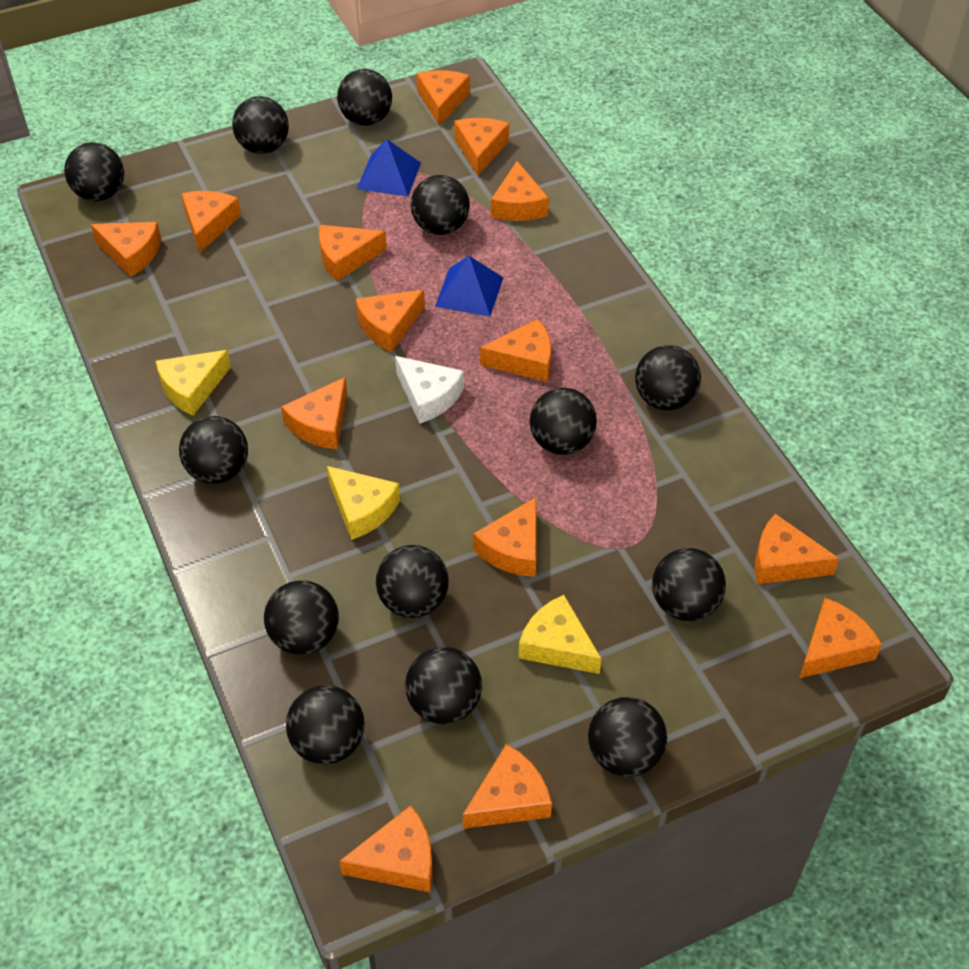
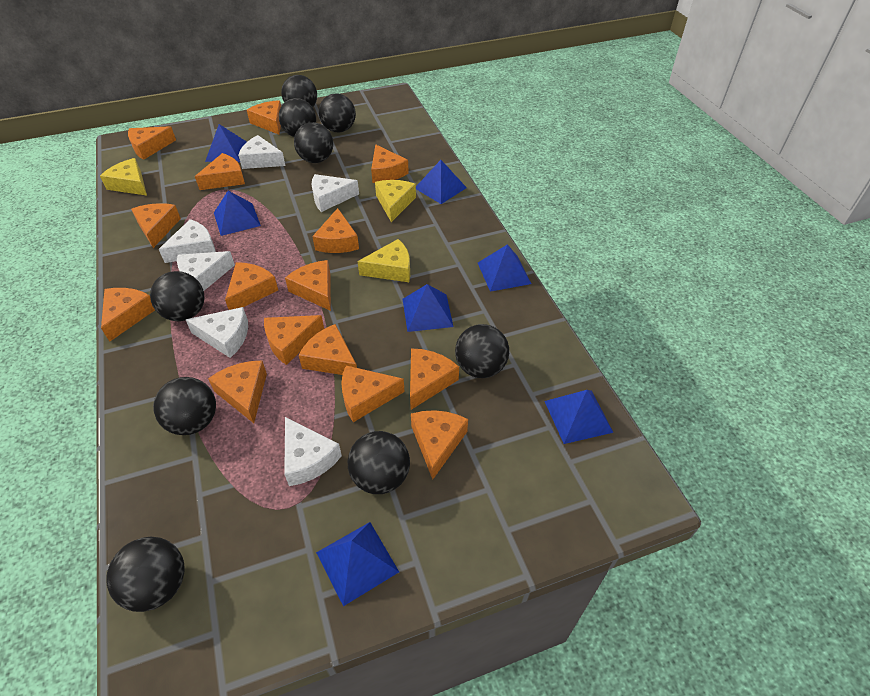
black ball: 13 -> 9
blue pyramid: 2 -> 7
orange cheese: 14 -> 15
white cheese: 1 -> 6

